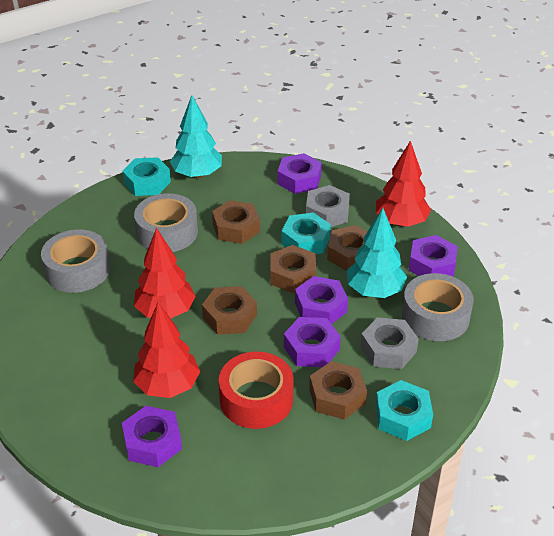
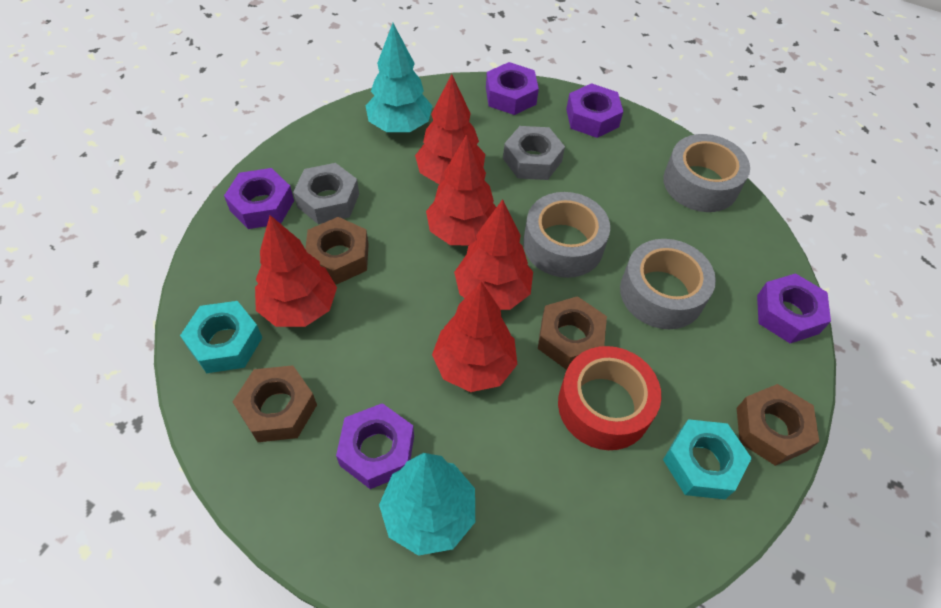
brown nut: 5 -> 4
red tree: 3 -> 5
turquoise nut: 3 -> 2

